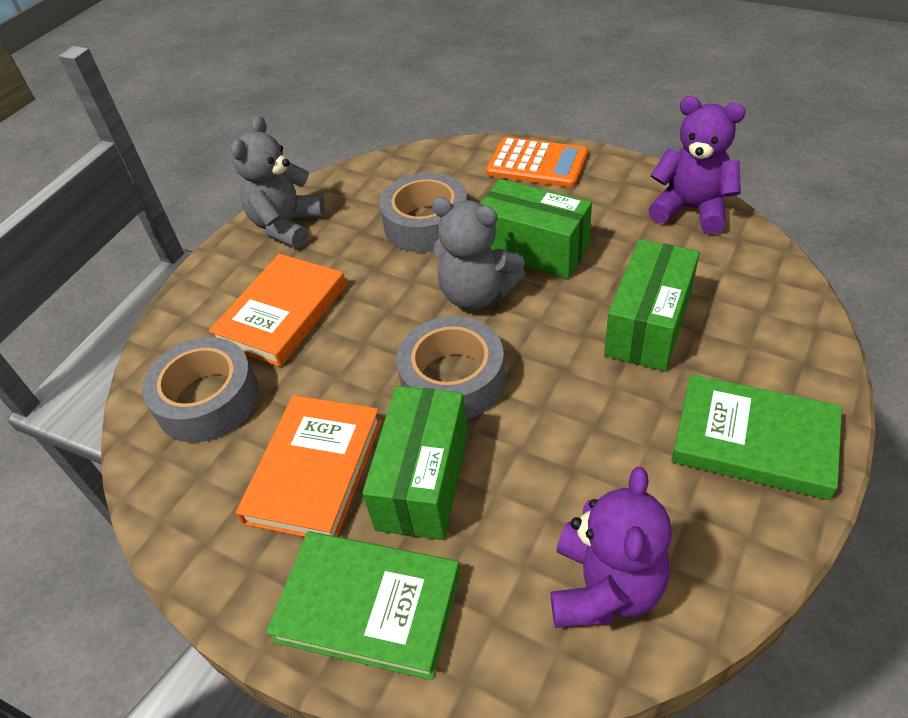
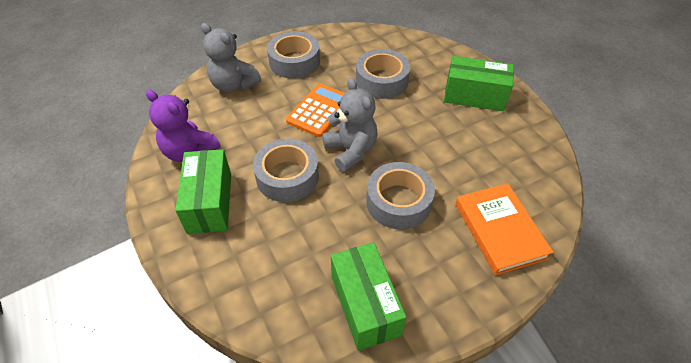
green book: 2 -> 0
grey tape: 3 -> 4
orange book: 2 -> 1
purple teddy bear: 2 -> 1

